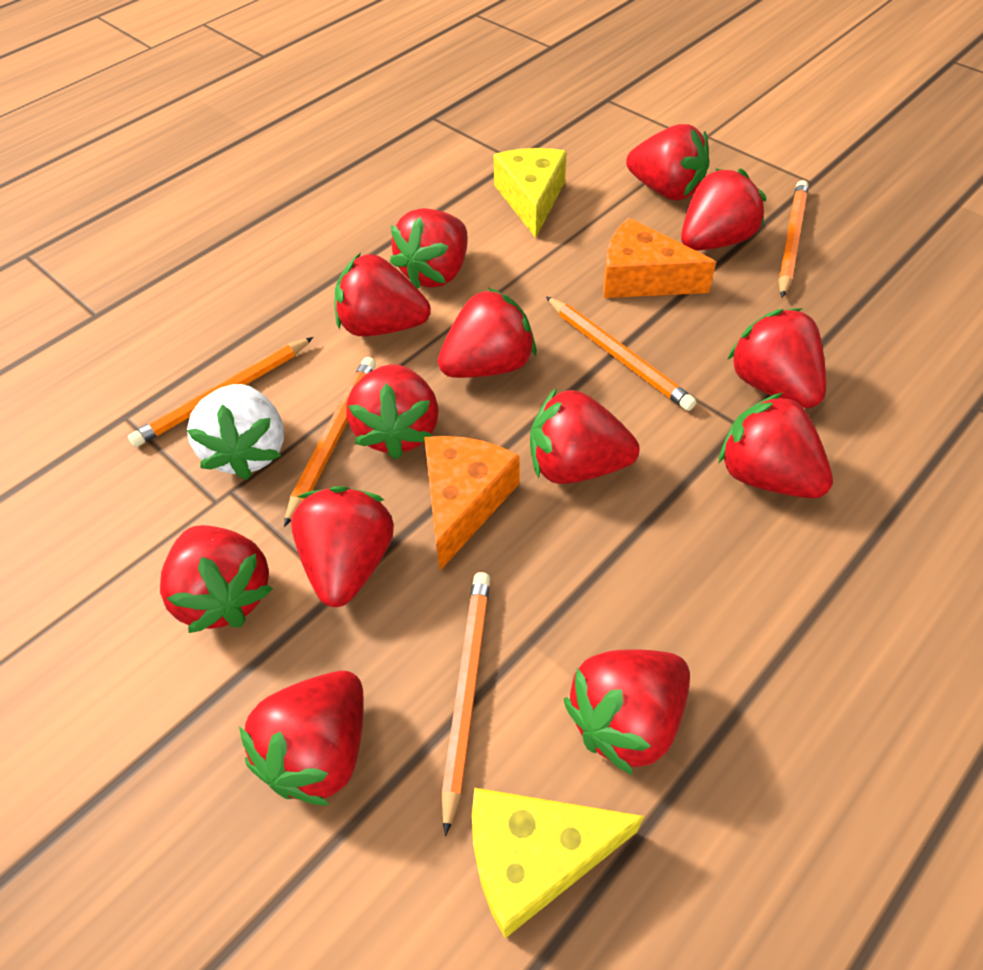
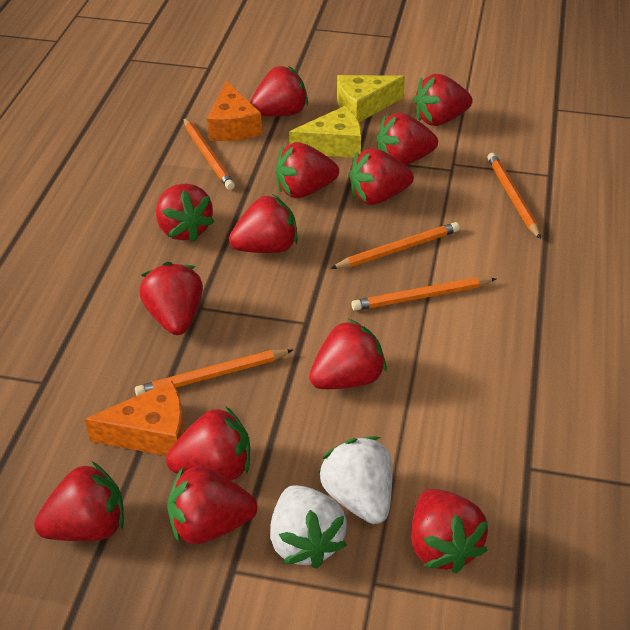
white strawberry: 1 -> 2

